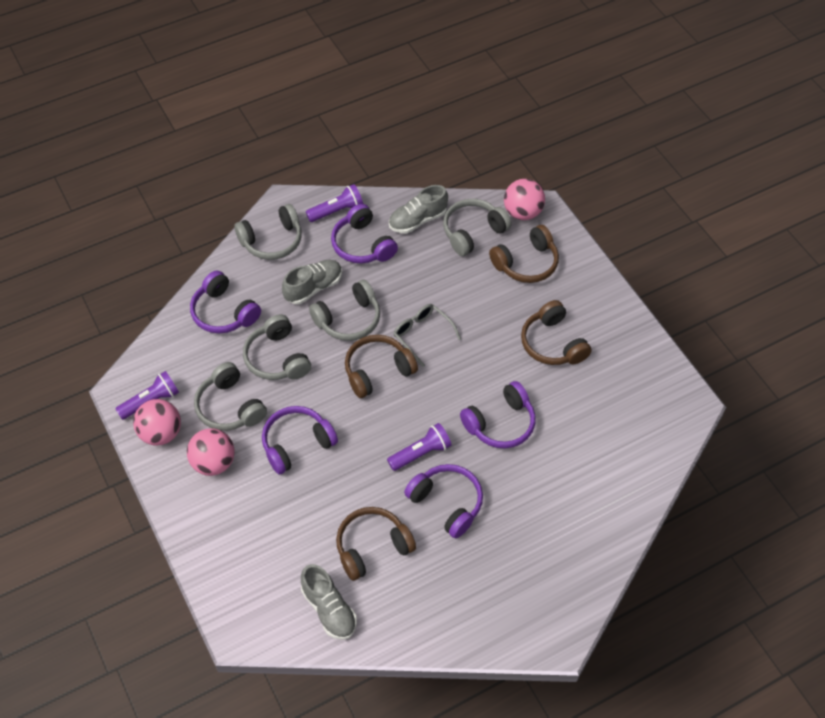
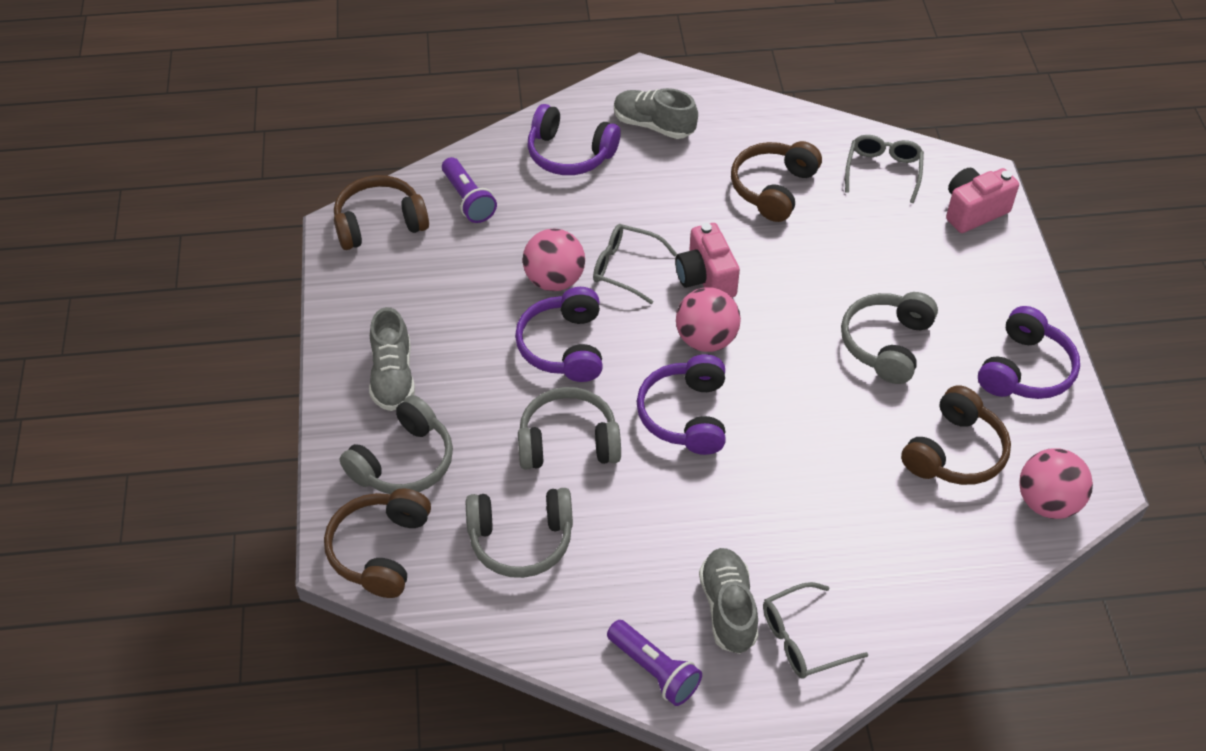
grey glasses: 1 -> 3
grey headphones: 5 -> 4
pink camera: 0 -> 2
purple flashlight: 3 -> 2
purple headphones: 5 -> 4

